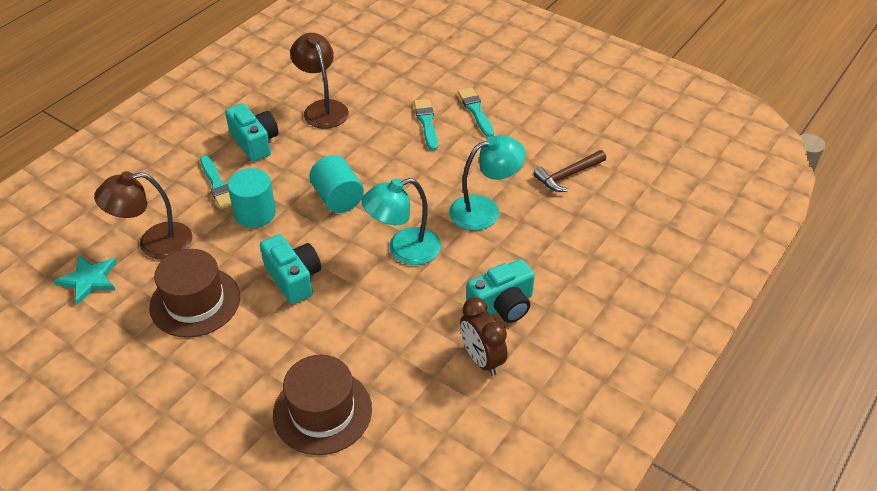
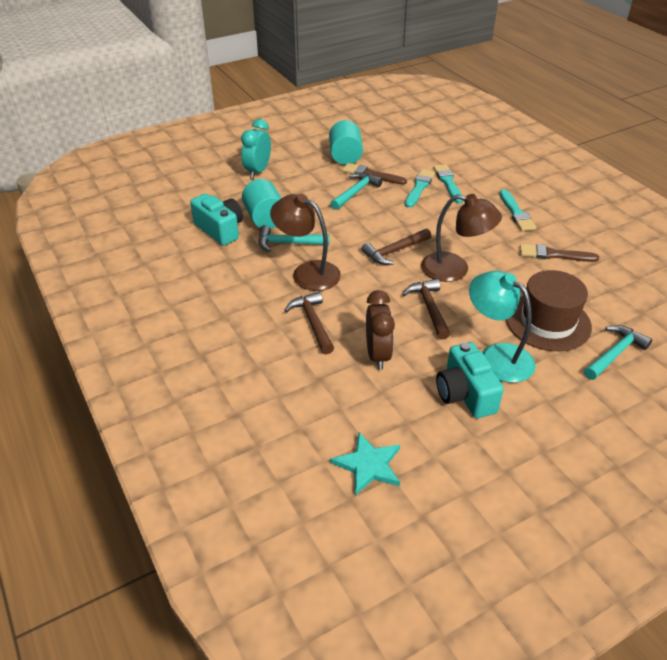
brown brush: 0 -> 2
brown hammer: 1 -> 3
brown hat: 2 -> 1
turquoise camera: 3 -> 2
turquoise clock: 0 -> 1
turquoise hammer: 0 -> 3
turquoise lamp: 2 -> 1

